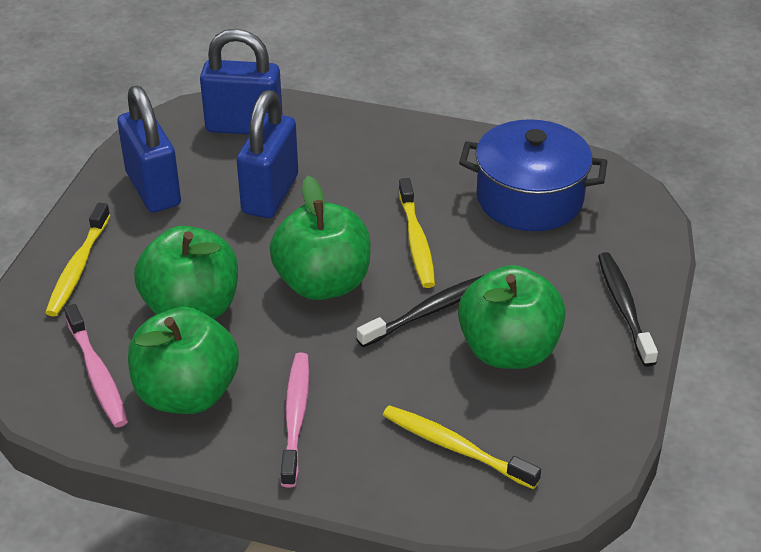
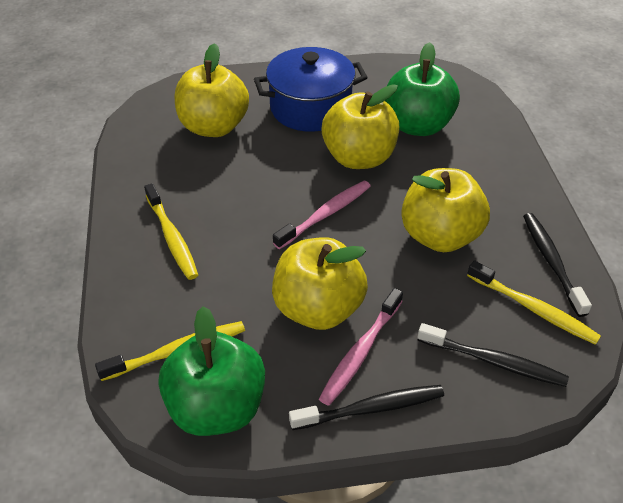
black toothbrush: 2 -> 3
blue padlock: 3 -> 0
green apple: 4 -> 2
yellow apple: 0 -> 4

